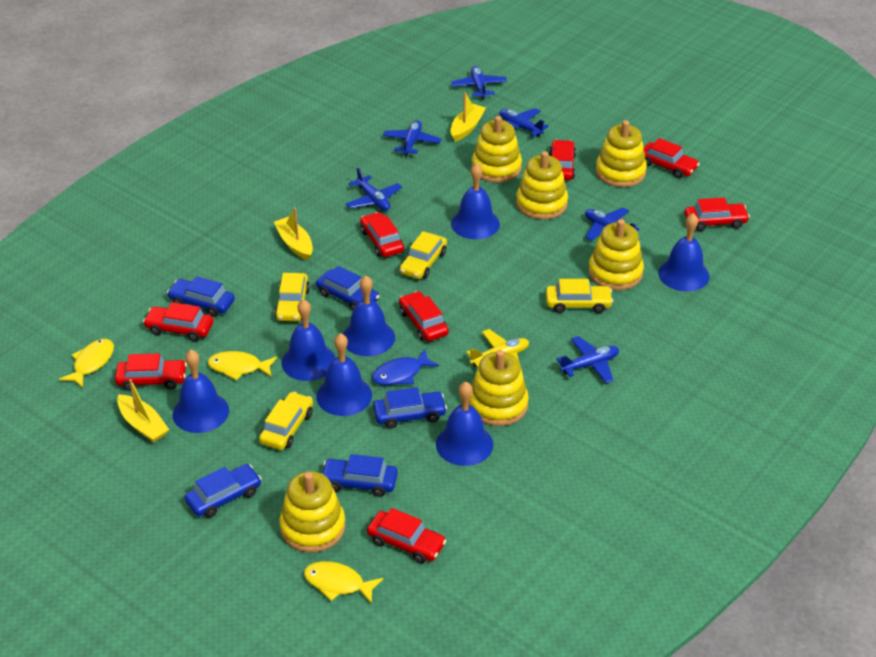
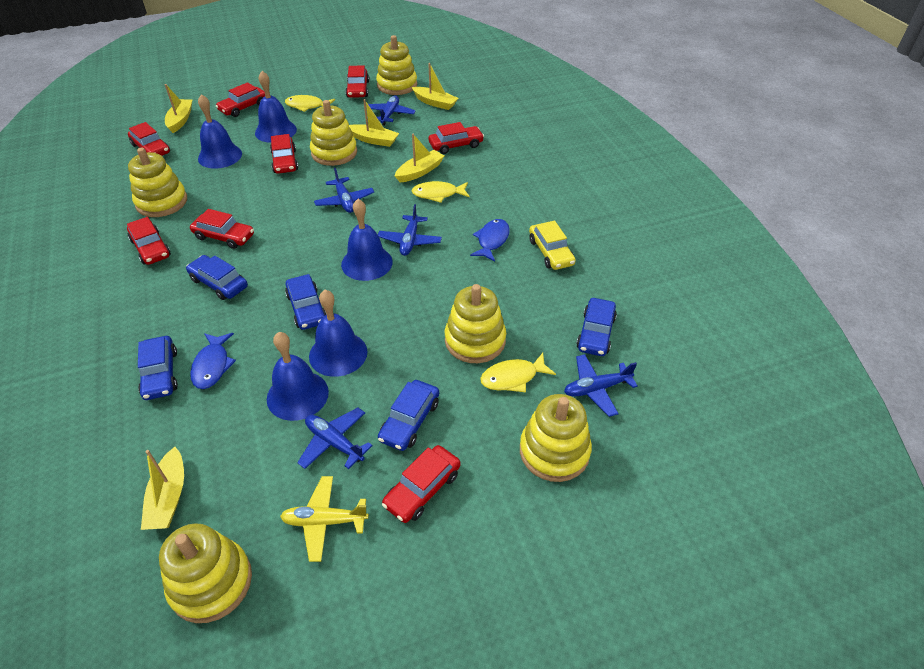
blue bell: 7 -> 5
blue fish: 1 -> 2
blue plane: 6 -> 5
yellow boat: 3 -> 5
yellow car: 4 -> 1

